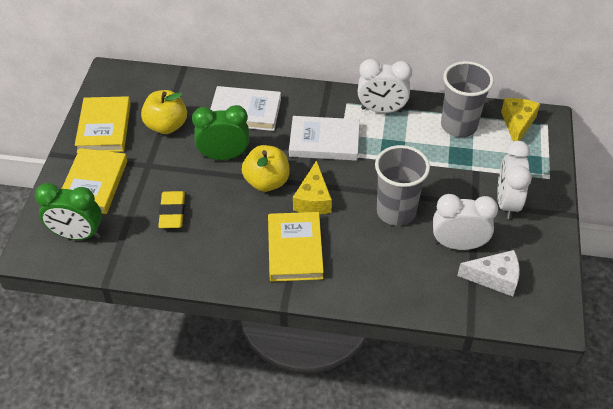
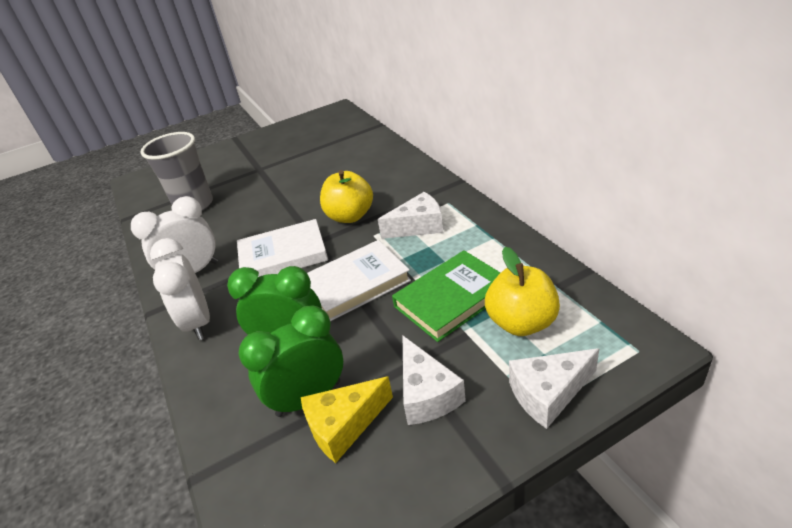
green book: 0 -> 1
grey cup: 2 -> 1
white cheese: 1 -> 3
white clock: 3 -> 2
yellow book: 3 -> 0
yellow cheese: 2 -> 1
yellow eraser: 1 -> 0

